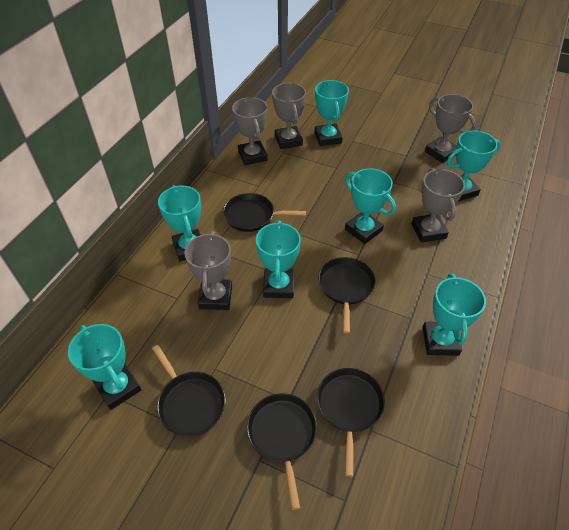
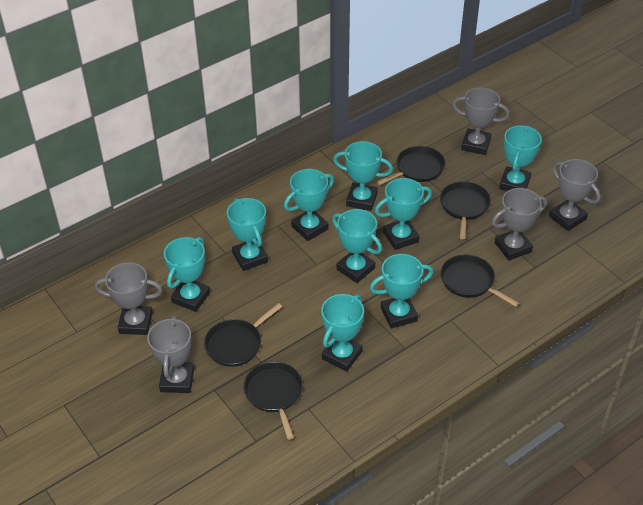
turquoise trophy: 7 -> 9

